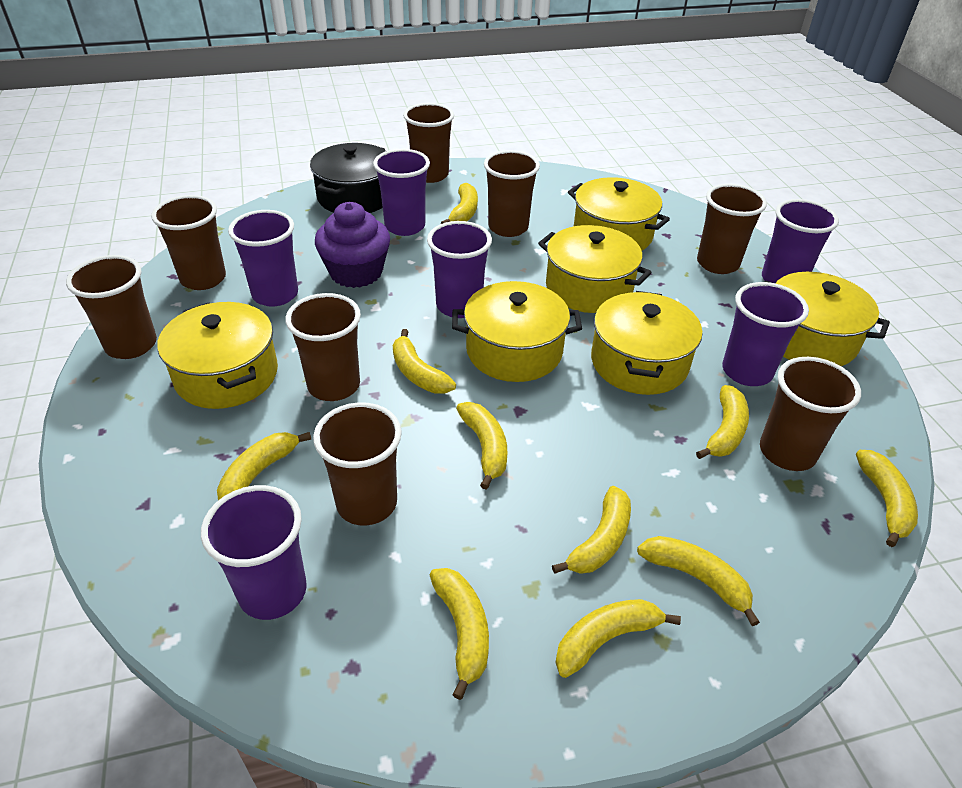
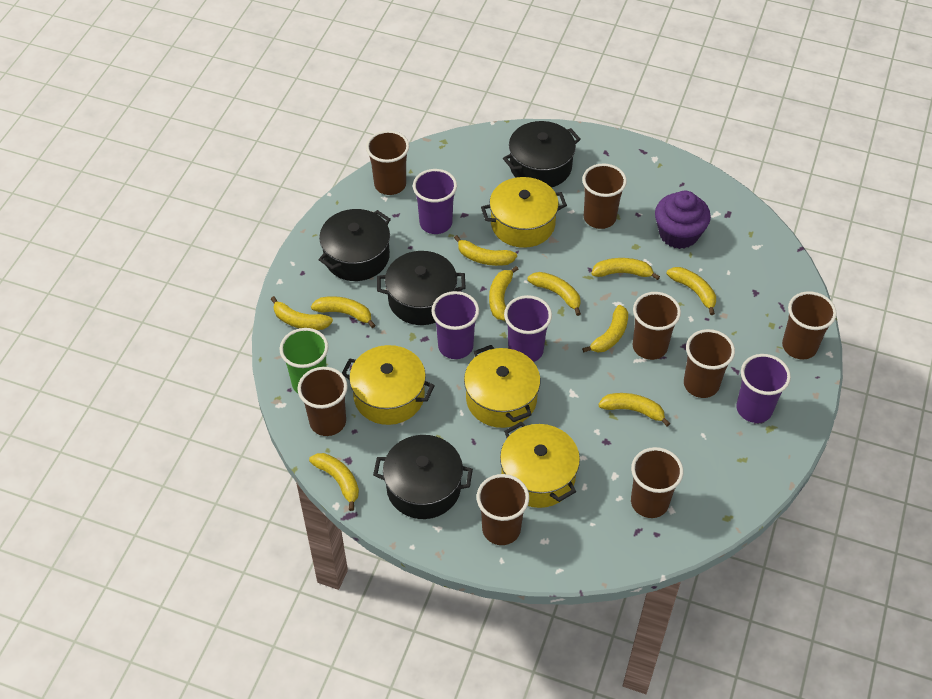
black pot: 1 -> 4
green cup: 0 -> 1
purple cup: 6 -> 4
yellow pot: 6 -> 4

